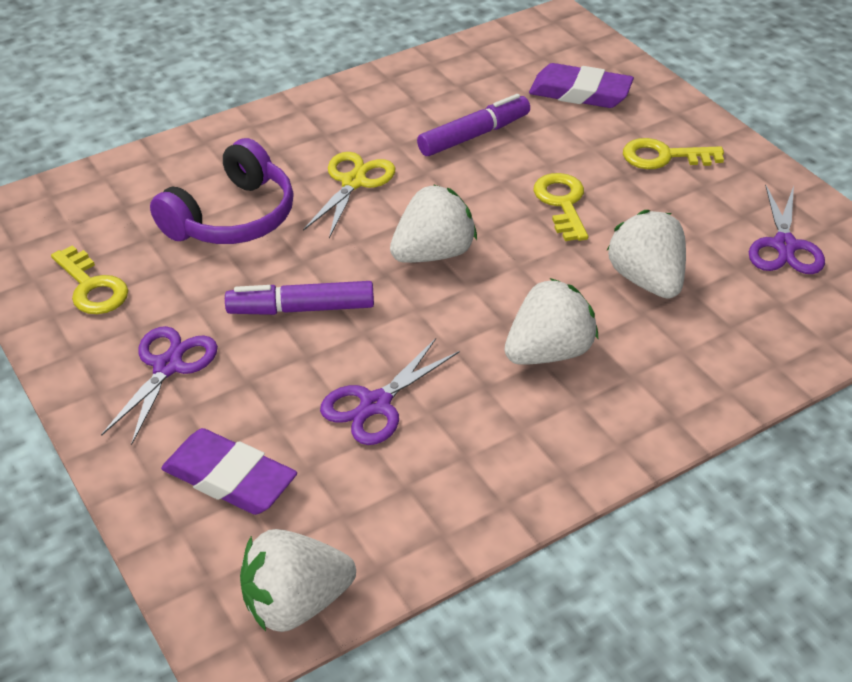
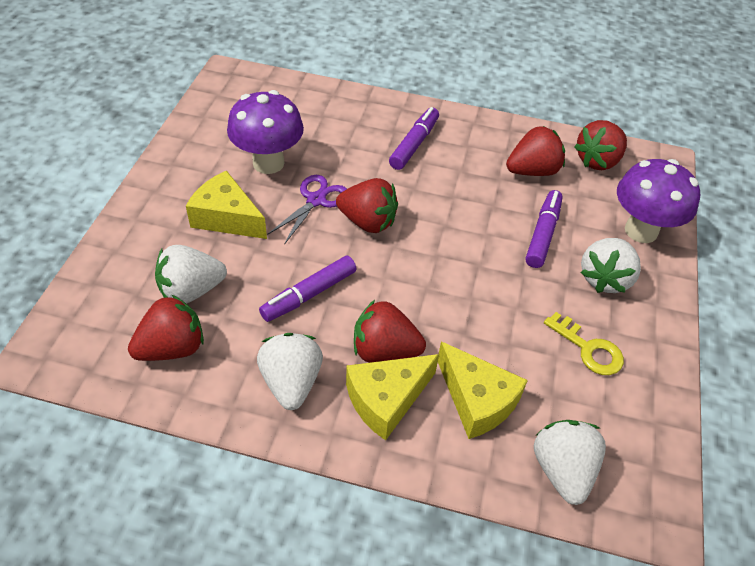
purple eraser: 2 -> 0
purple headphones: 1 -> 0
purple marker: 2 -> 3
purple mushroom: 0 -> 2
purple scissors: 3 -> 1
red strawberry: 0 -> 5
yellow cheese: 0 -> 3
yellow key: 3 -> 1
yellow scissors: 1 -> 0

